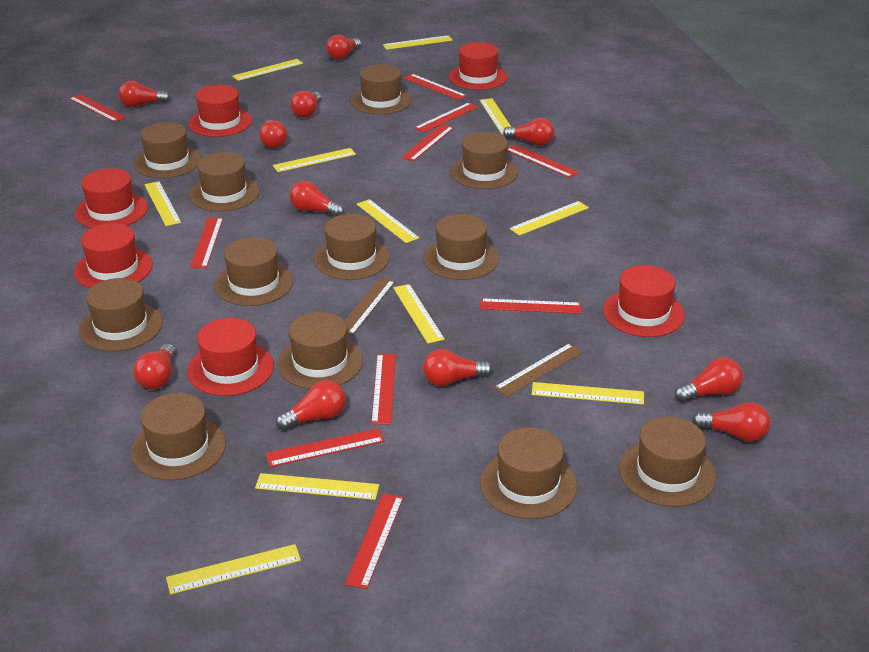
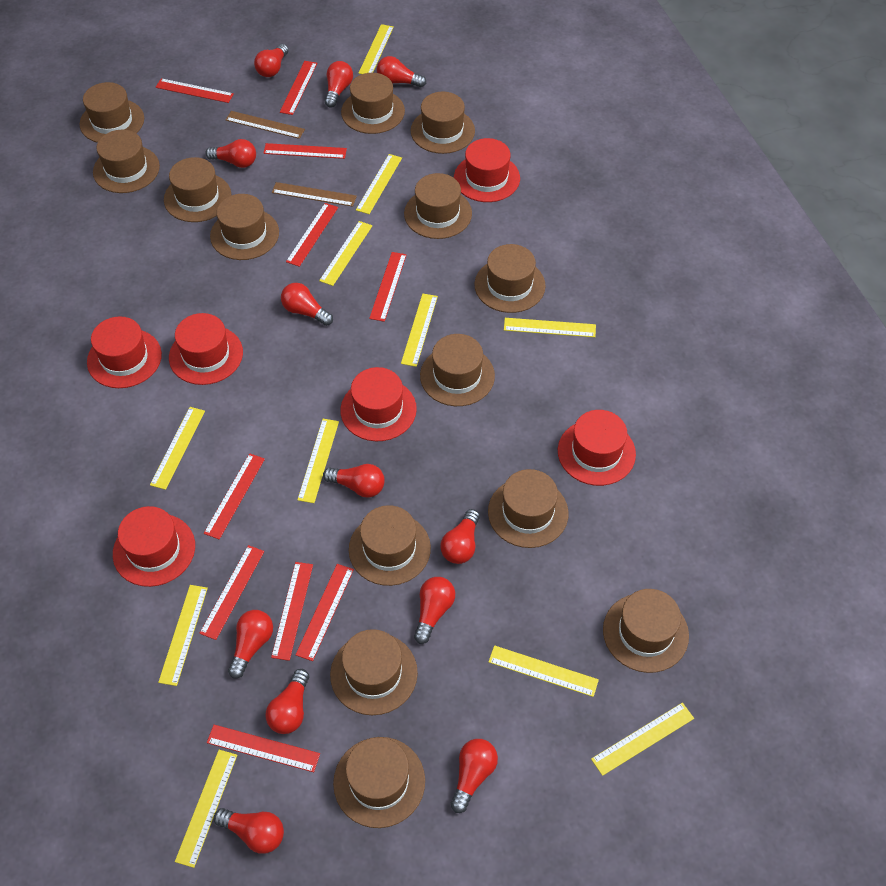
brown hat: 12 -> 14
red light bulb: 11 -> 12

